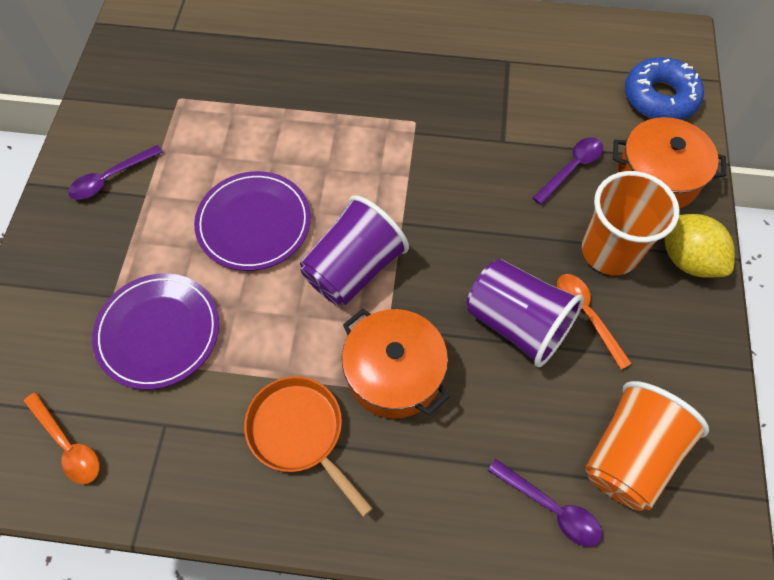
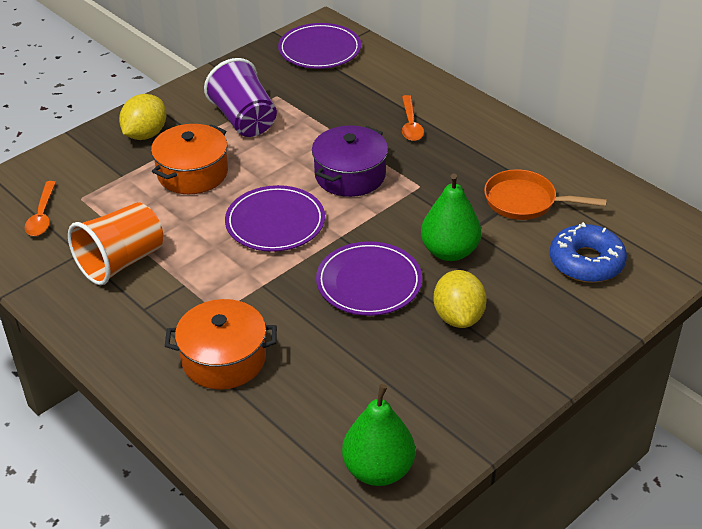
green pear: 0 -> 2
orange cup: 2 -> 1
purple cup: 2 -> 1
purple plate: 2 -> 3
purple pot: 0 -> 1
purple spoon: 3 -> 0
yellow lemon: 1 -> 2

